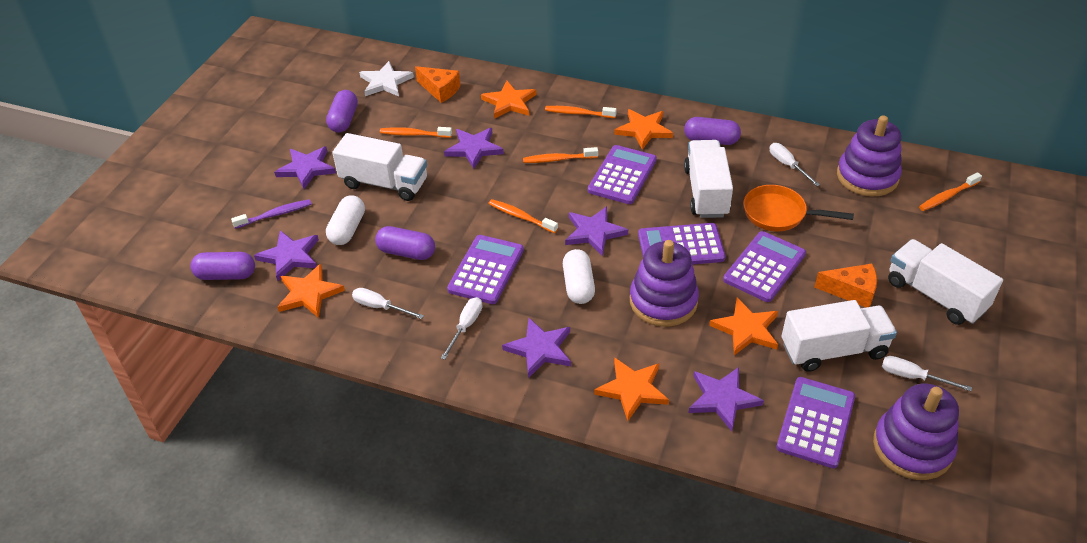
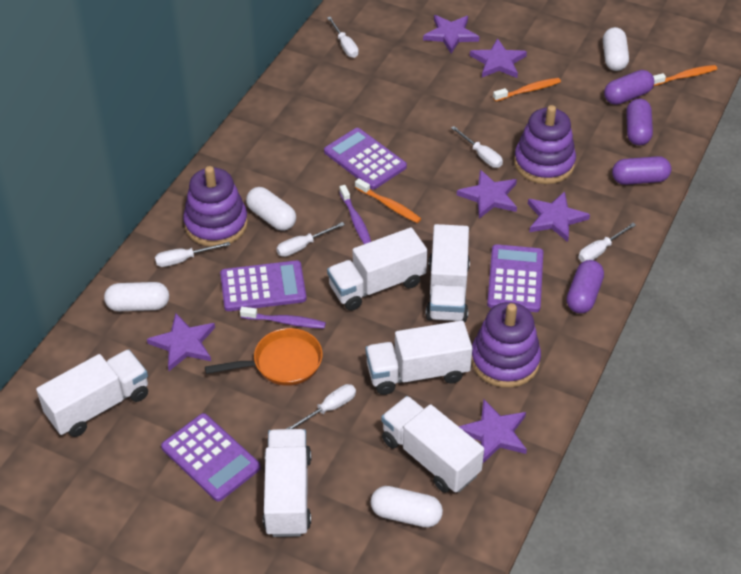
orange cheese: 2 -> 0
orange star: 5 -> 0
orange toothbrush: 5 -> 3
purple calculator: 5 -> 4
purple toothbrush: 1 -> 2
white capsule: 2 -> 4
white screwdriver: 4 -> 6
white star: 1 -> 0
white truck: 4 -> 6

